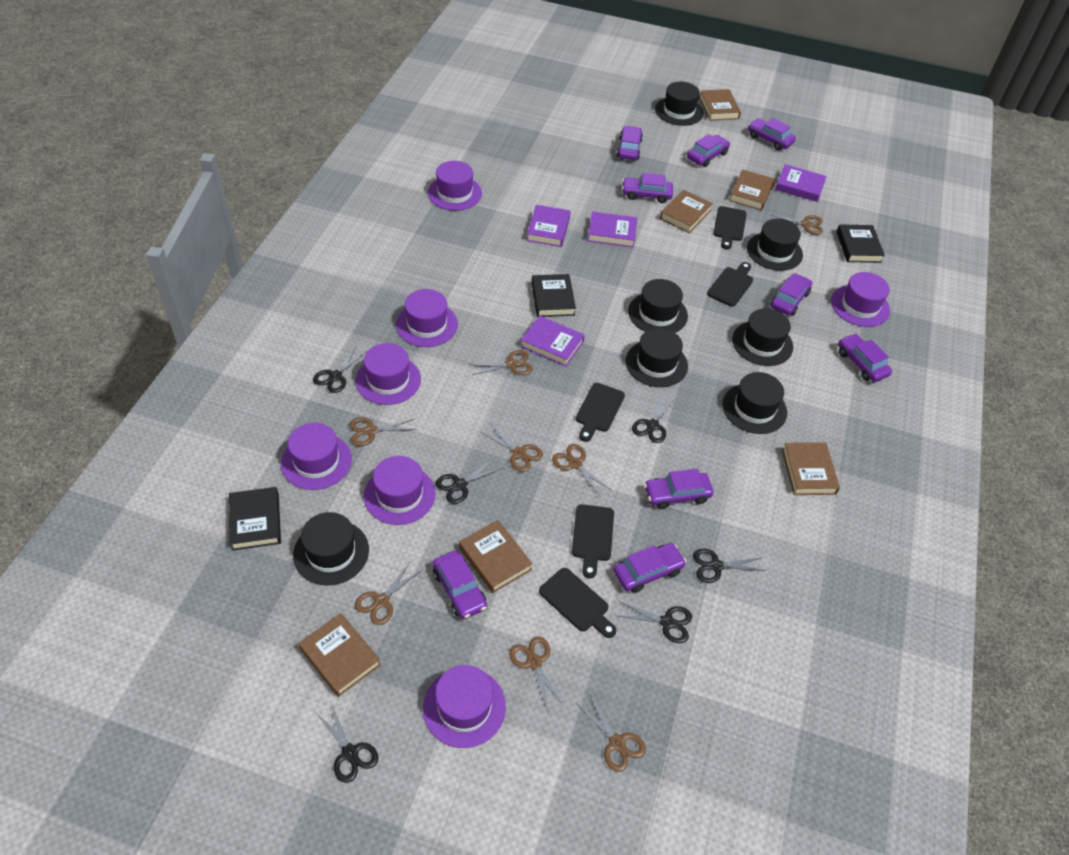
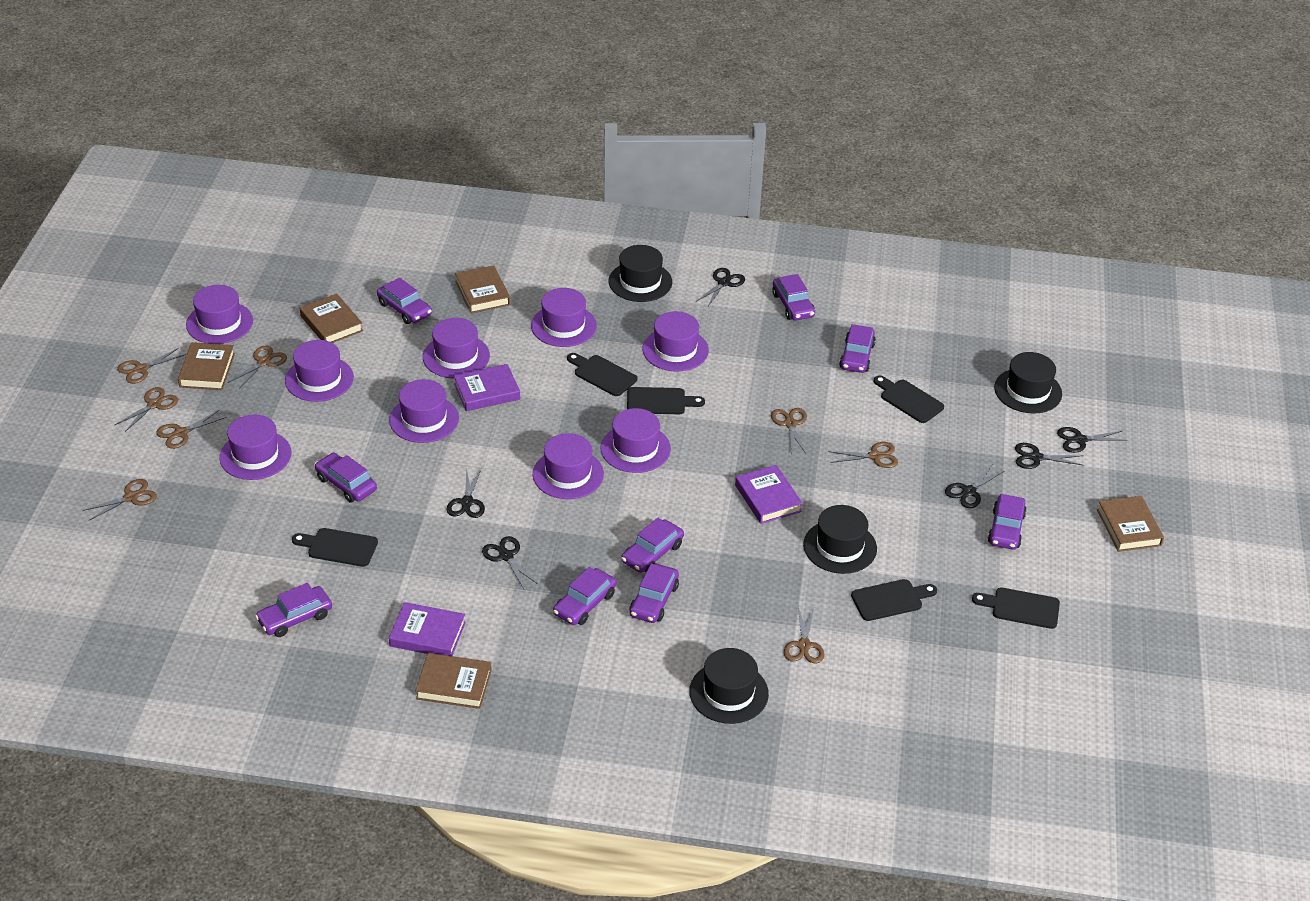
black book: 3 -> 0
black cutting board: 5 -> 6
black hat: 7 -> 4
brown book: 6 -> 5
purple book: 4 -> 3
purple hat: 7 -> 9

